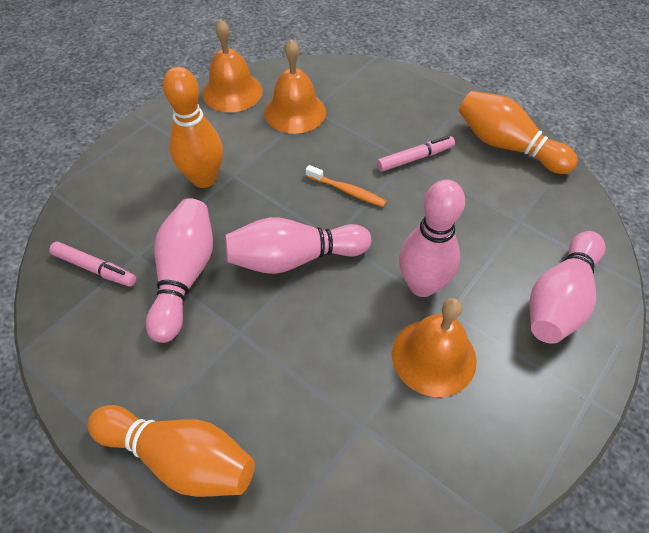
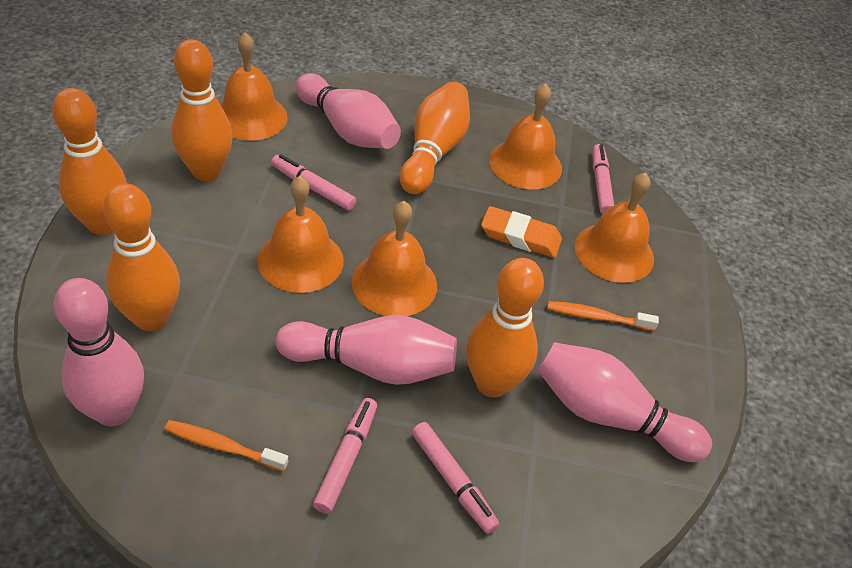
orange bell: 3 -> 5
orange bowling pin: 3 -> 5
orange eraser: 0 -> 1
orange toothbrush: 1 -> 2
pink marker: 2 -> 4

